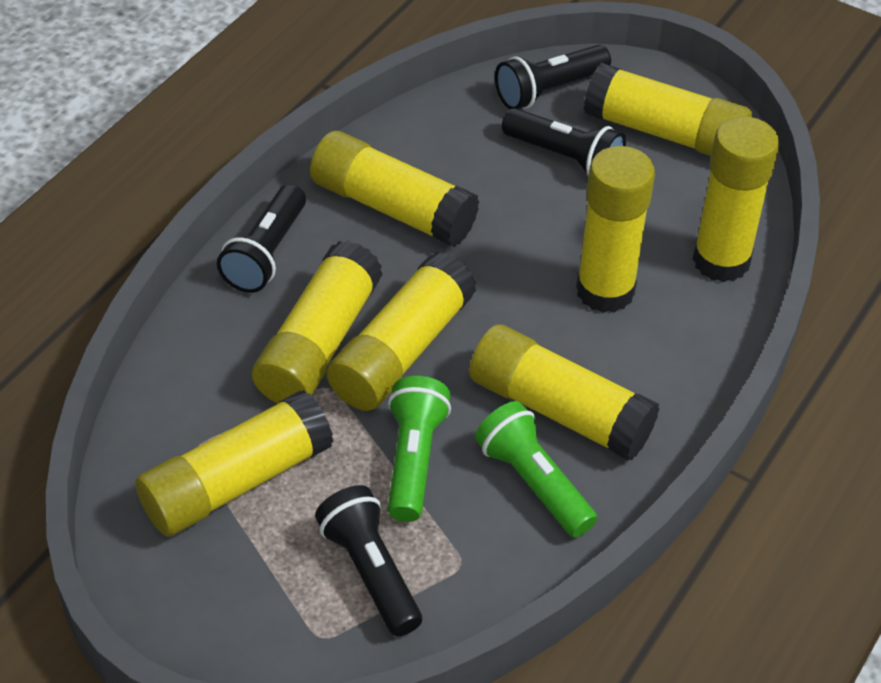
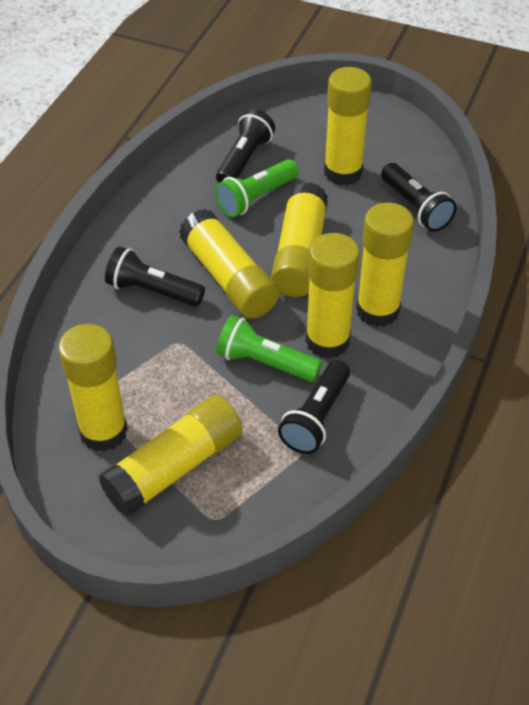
yellow glue stick: 8 -> 7

